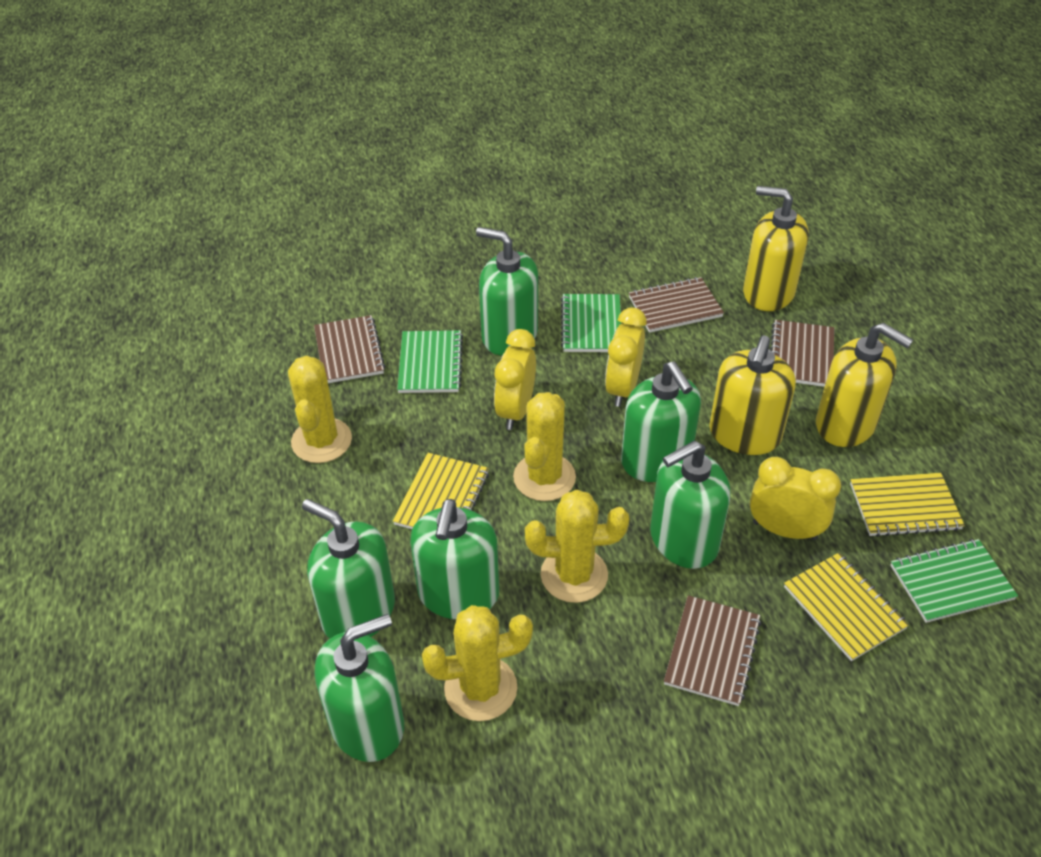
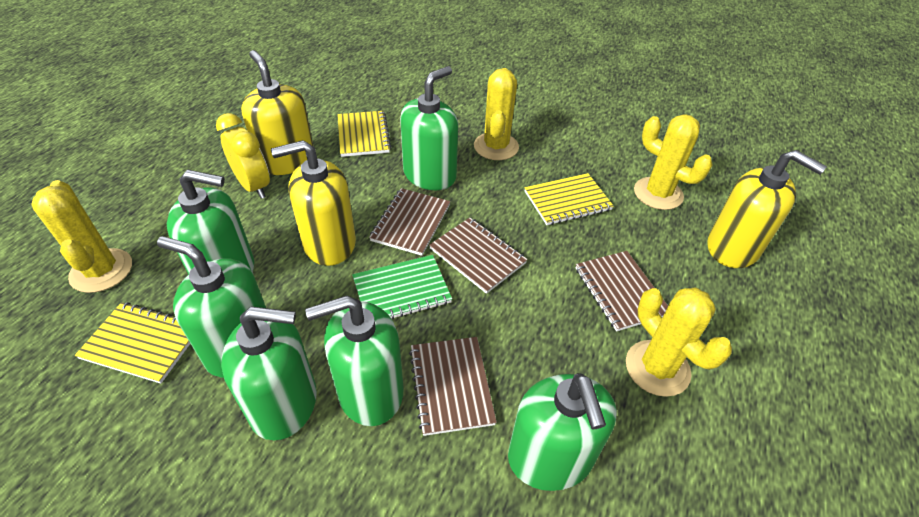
green notebook: 3 -> 1
yellow clock: 3 -> 1

